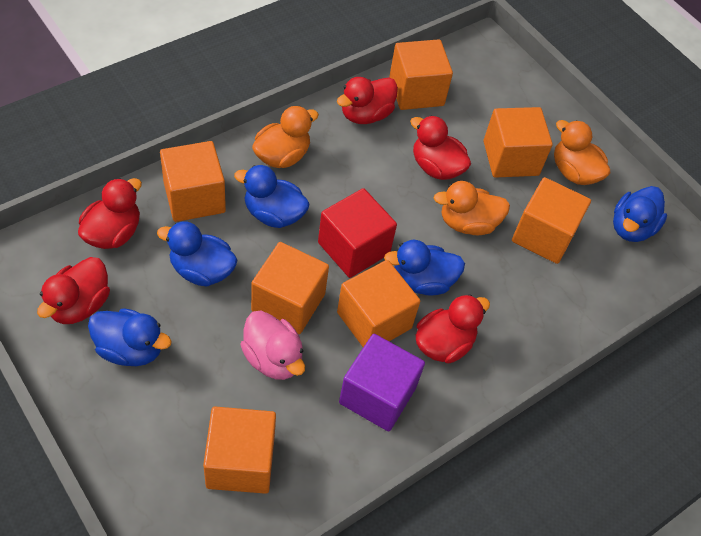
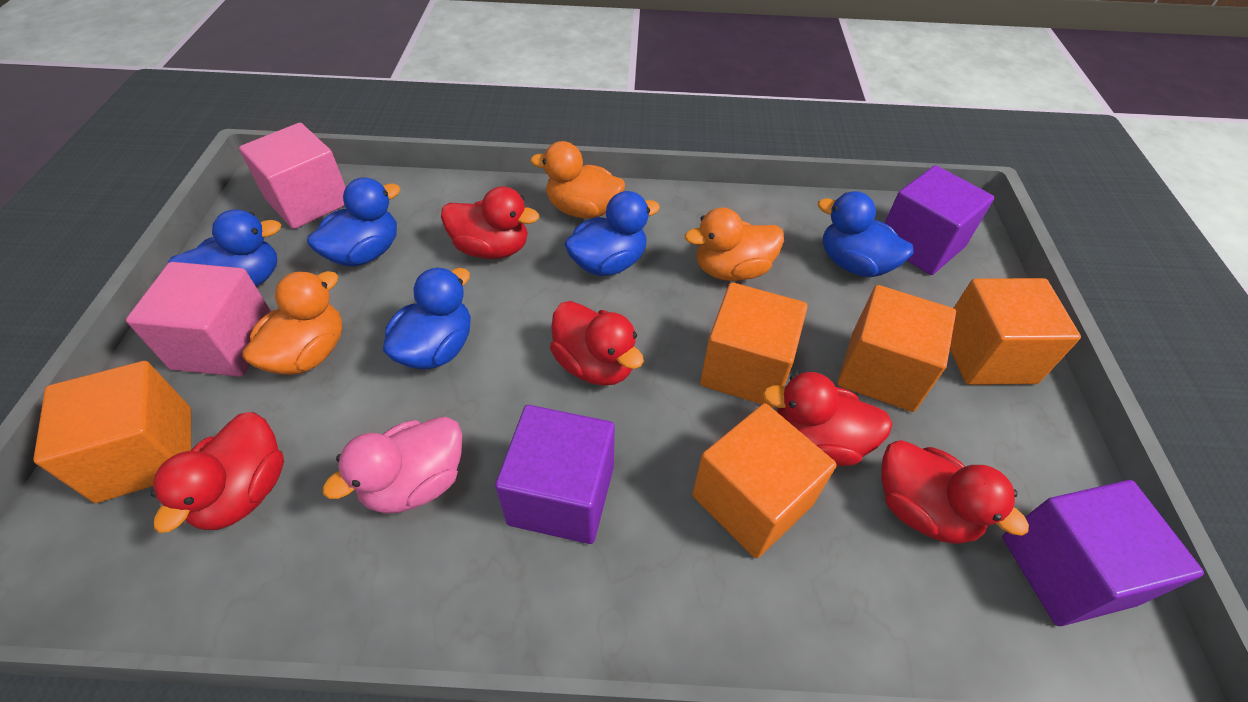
orange cube: 7 -> 5
pink cube: 0 -> 2
purple cube: 1 -> 3
red cube: 1 -> 0

